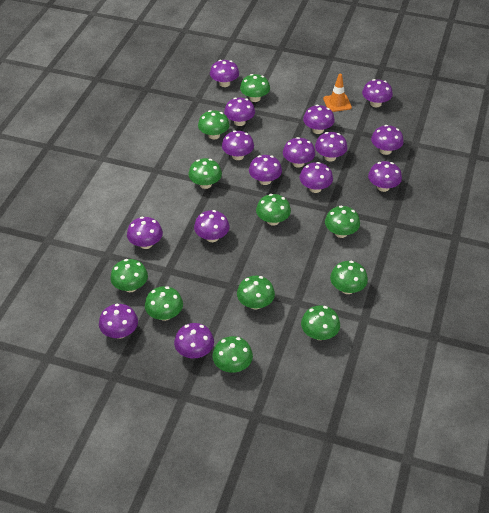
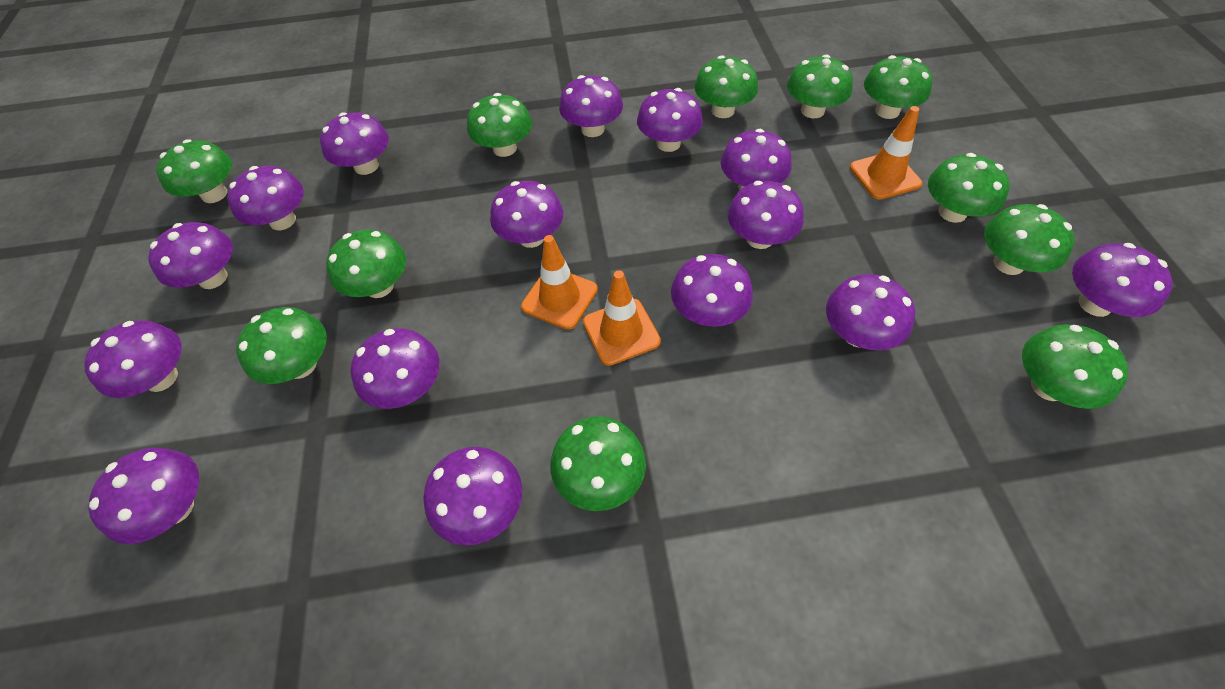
orange traffic cone: 1 -> 3

